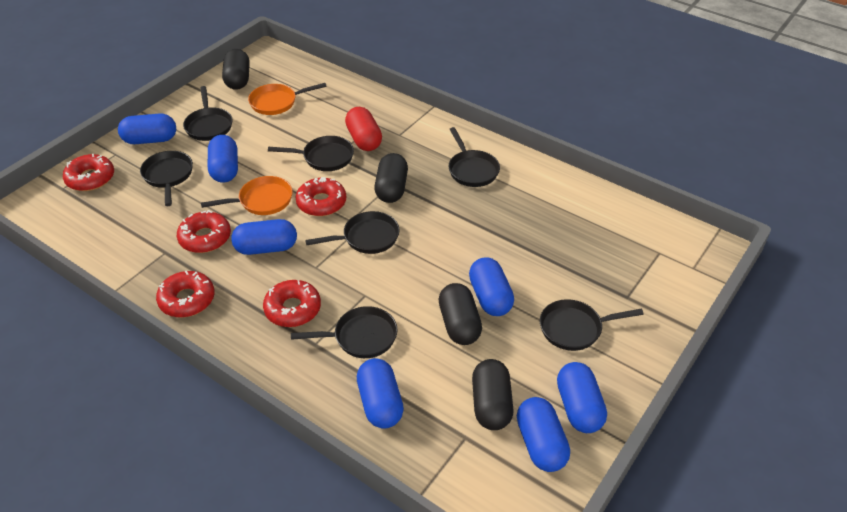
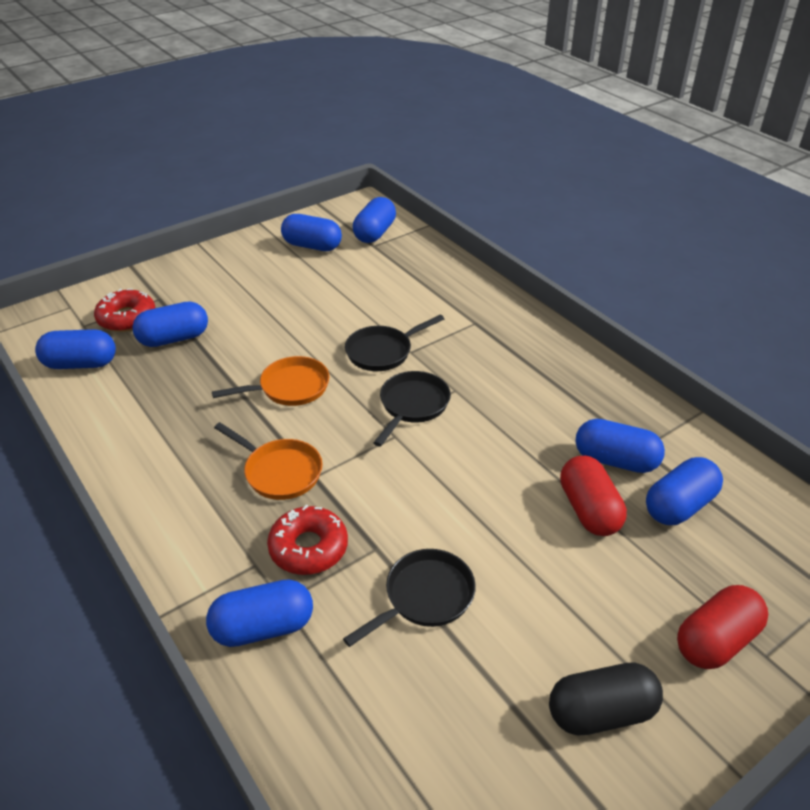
black capsule: 4 -> 1
black pan: 7 -> 3
red capsule: 1 -> 2
red donut: 5 -> 2

